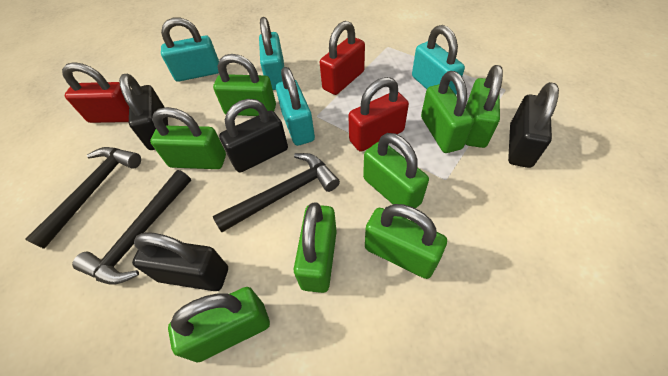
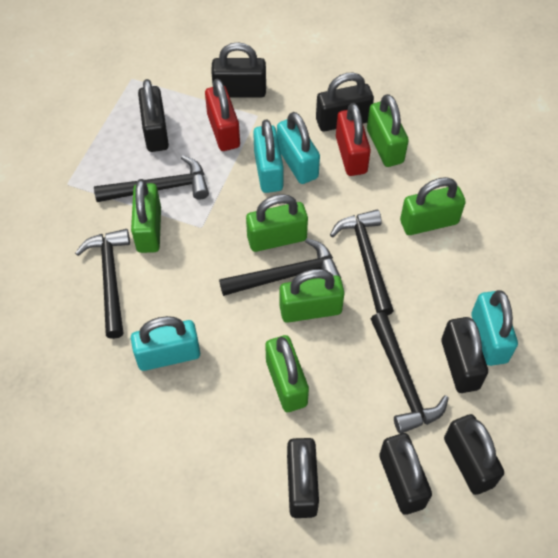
black hammer: 3 -> 5
black padlock: 4 -> 7
green padlock: 8 -> 6
red padlock: 3 -> 2

